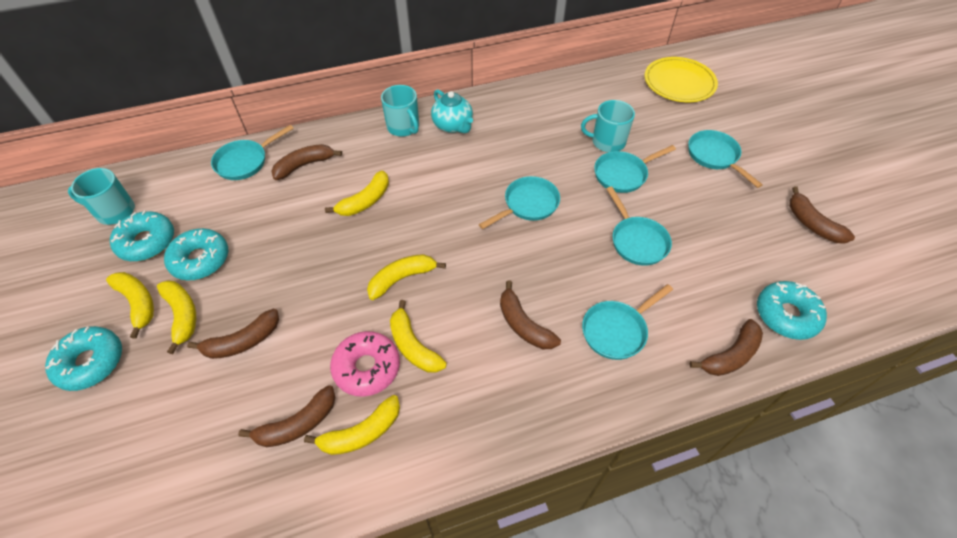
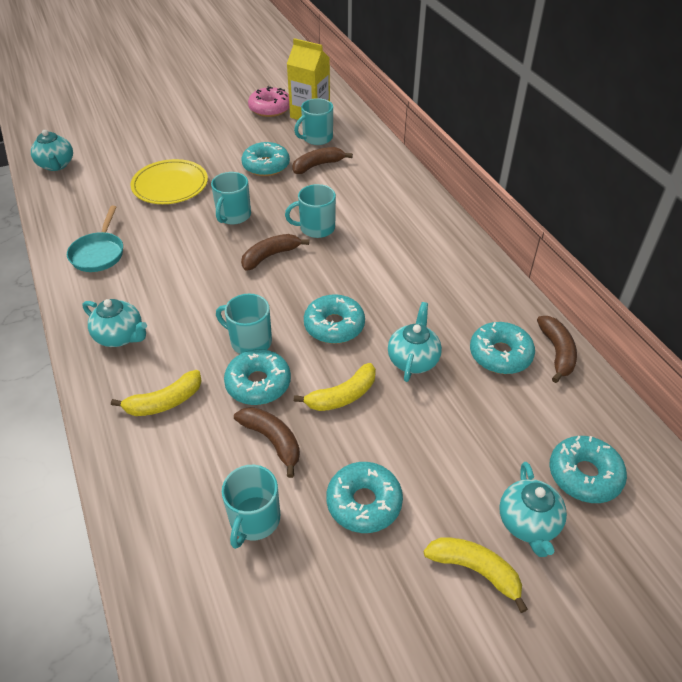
brown banana: 6 -> 4
turquoise donut: 4 -> 6
turquoise mug: 3 -> 5
turquoise pan: 6 -> 1
turquoise teapot: 1 -> 4
yellow banana: 6 -> 3
yellow carton: 0 -> 1

